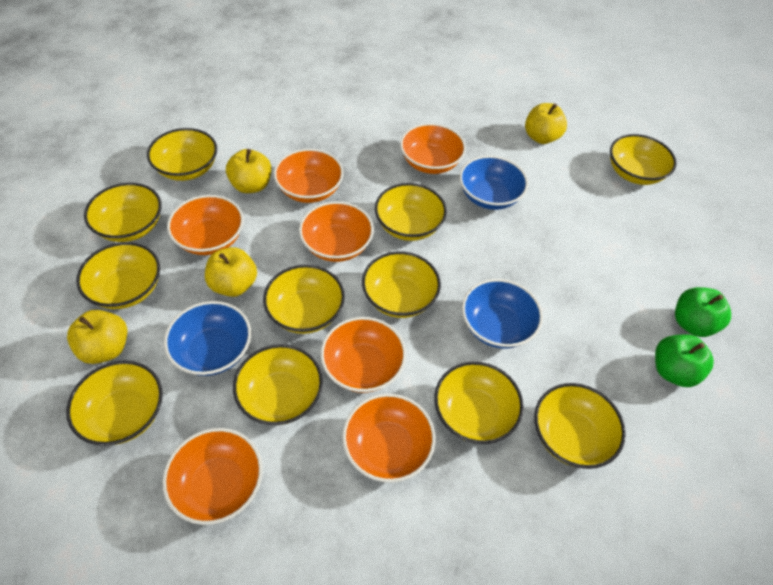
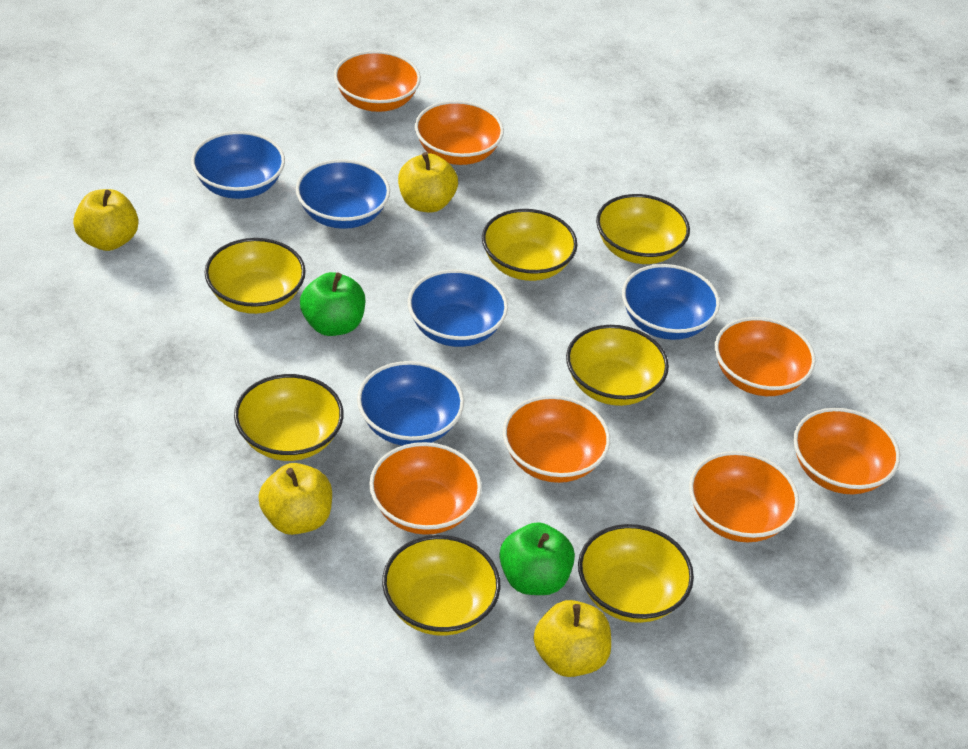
blue bowl: 3 -> 5
yellow bowl: 11 -> 7

